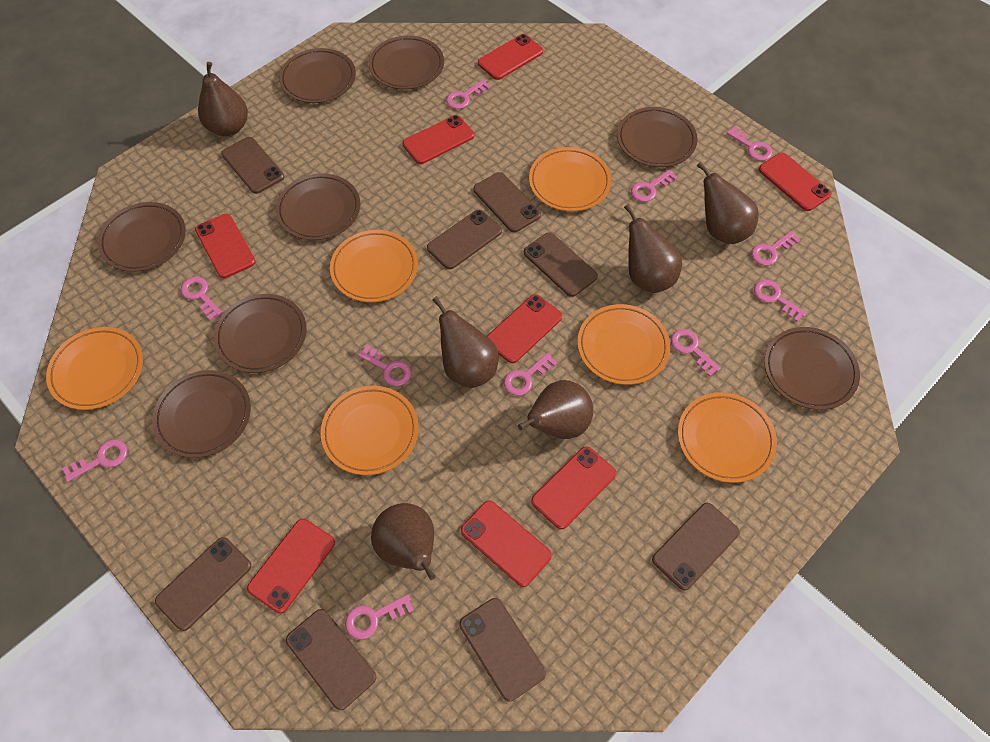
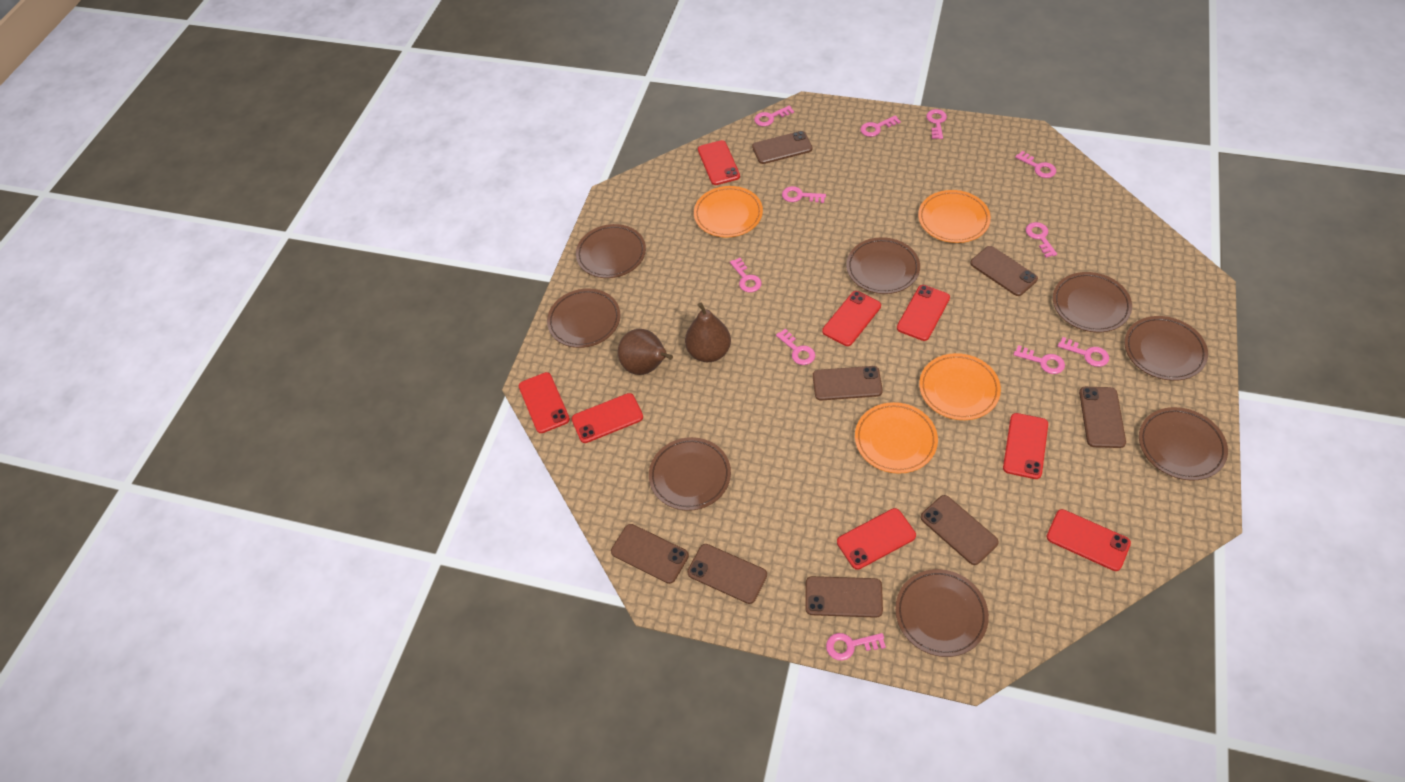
brown pear: 6 -> 2
orange plate: 6 -> 4

